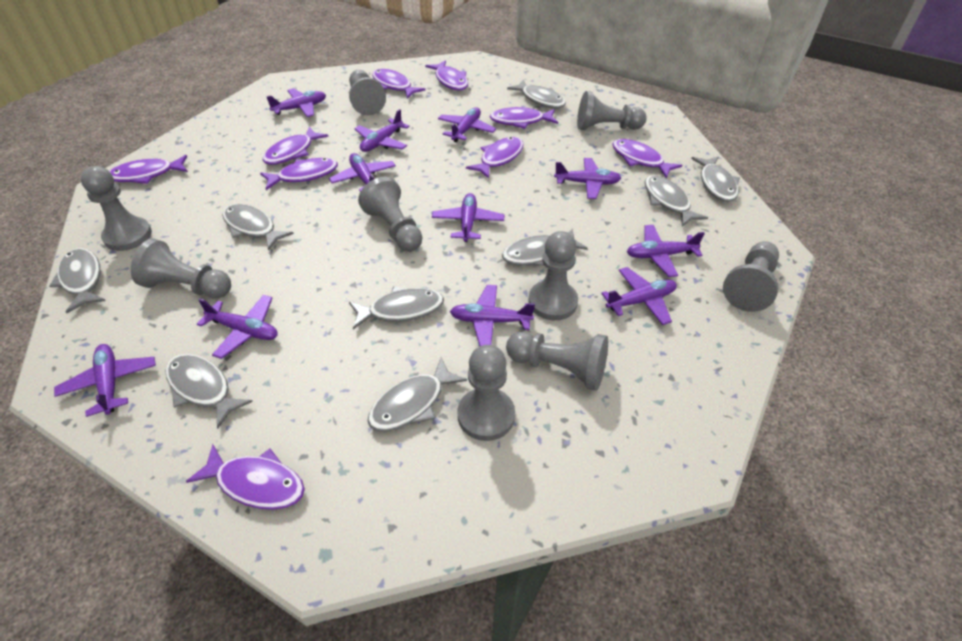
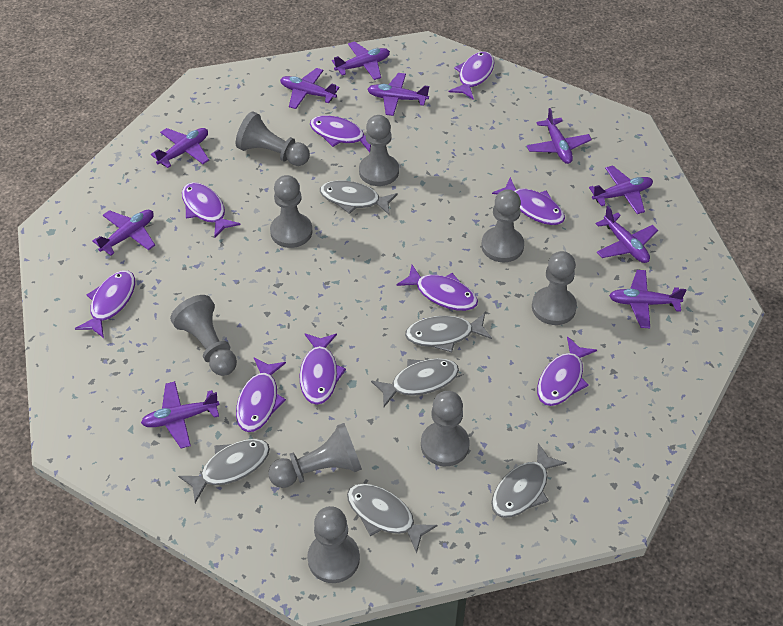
grey fish: 9 -> 6
purple plane: 11 -> 10

